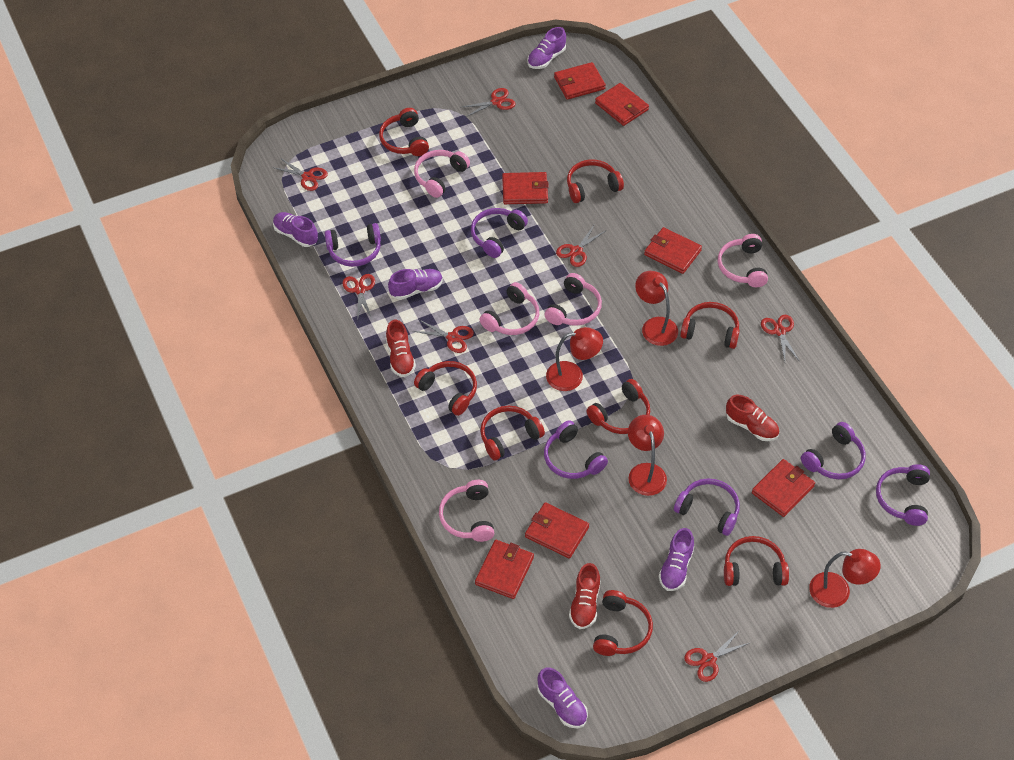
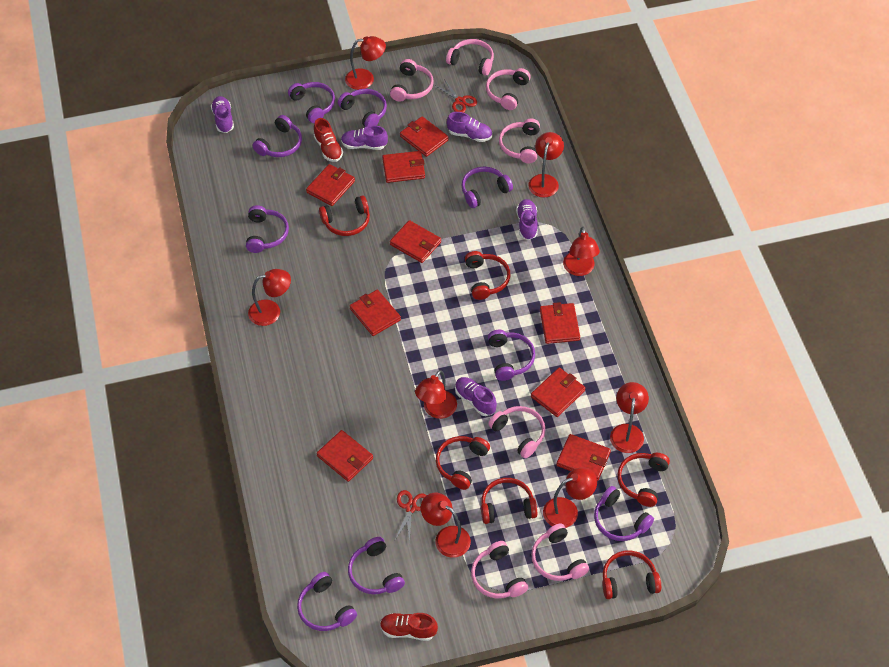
pink headphones: 5 -> 7
purple headphones: 6 -> 9
red headphones: 8 -> 6
red lamp: 4 -> 8
red scissors: 7 -> 2
red shoe: 3 -> 2
red wallet: 7 -> 9

